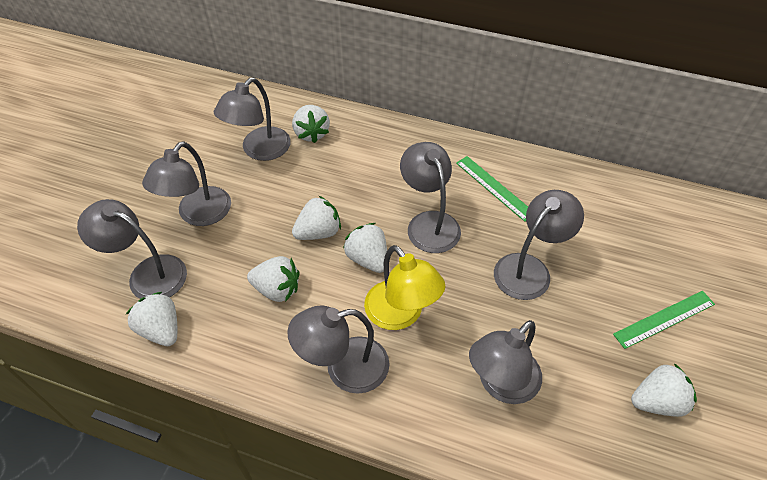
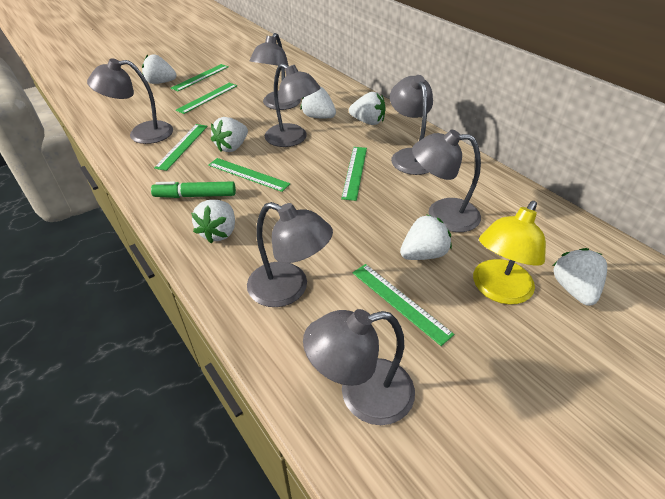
green marker: 0 -> 1
green ruler: 2 -> 6
white strawberry: 6 -> 7

